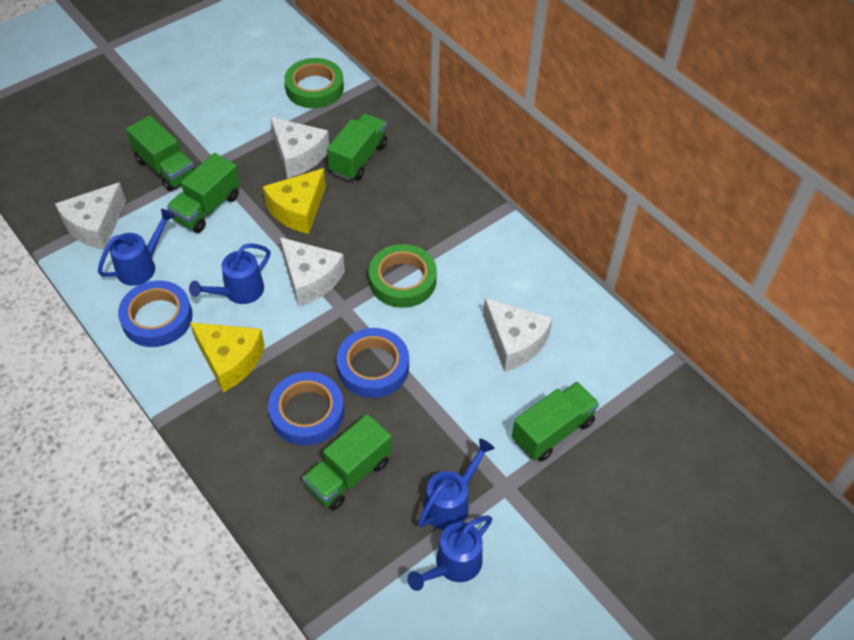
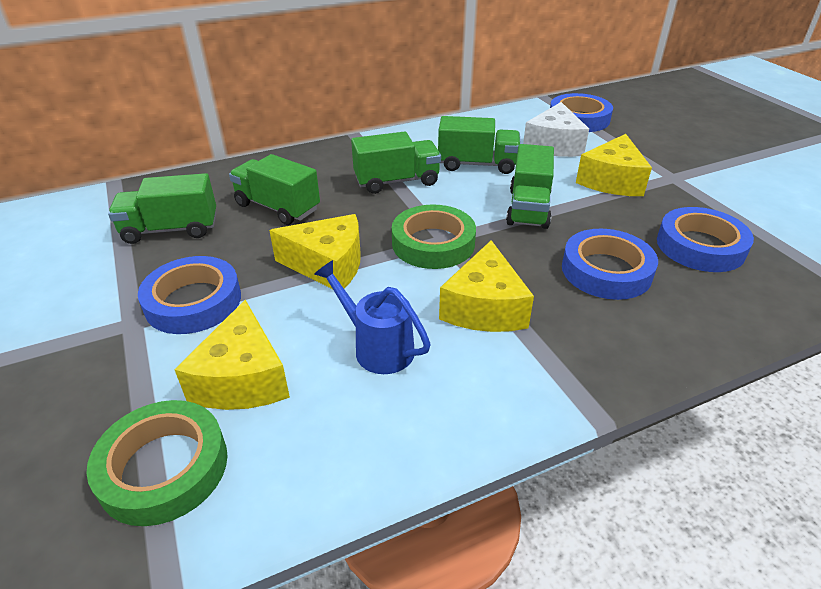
blue tape: 3 -> 4
blue watering can: 4 -> 1
white cheese: 4 -> 1
yellow cheese: 2 -> 4

